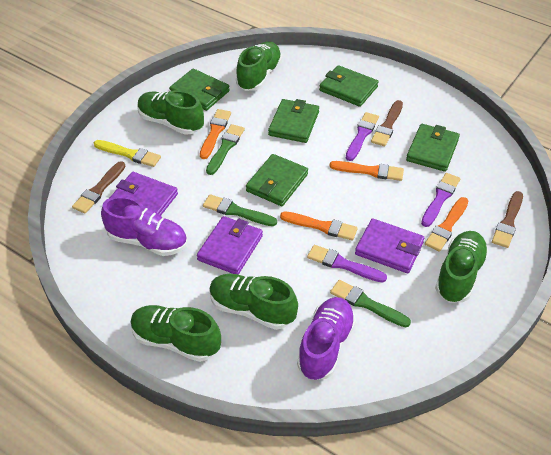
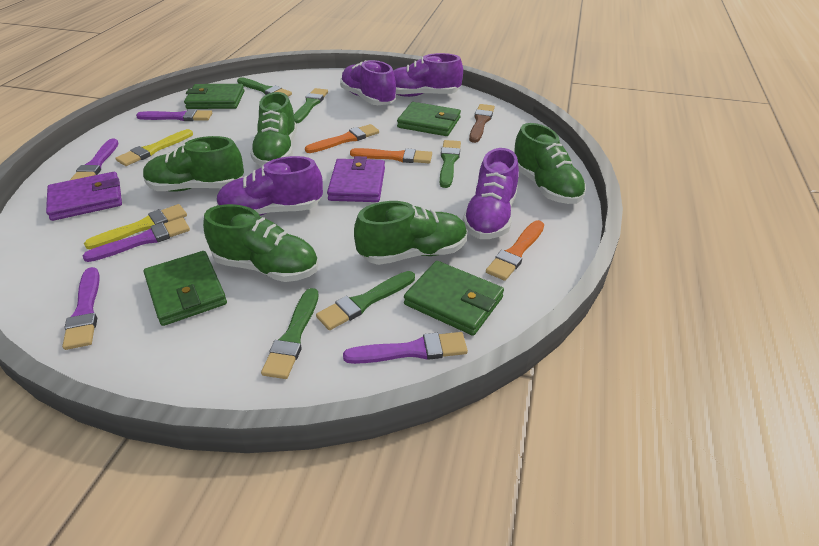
brown brush: 3 -> 1
green brush: 3 -> 5
green wallet: 5 -> 4
orange brush: 4 -> 3
purple brush: 3 -> 5
purple shoe: 2 -> 4
purple wallet: 3 -> 2
yellow brush: 1 -> 2

